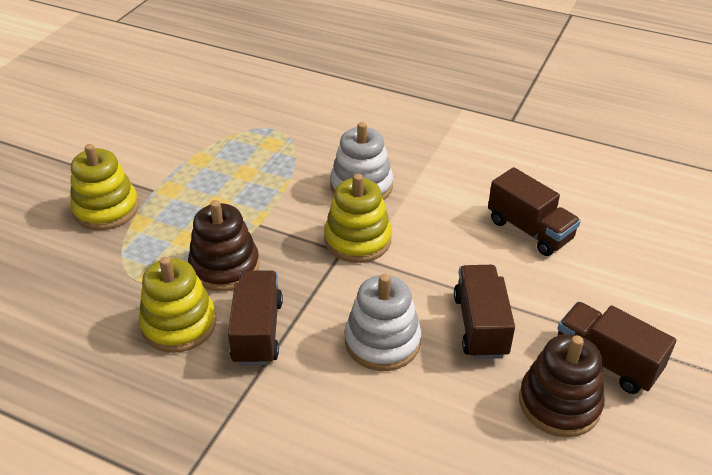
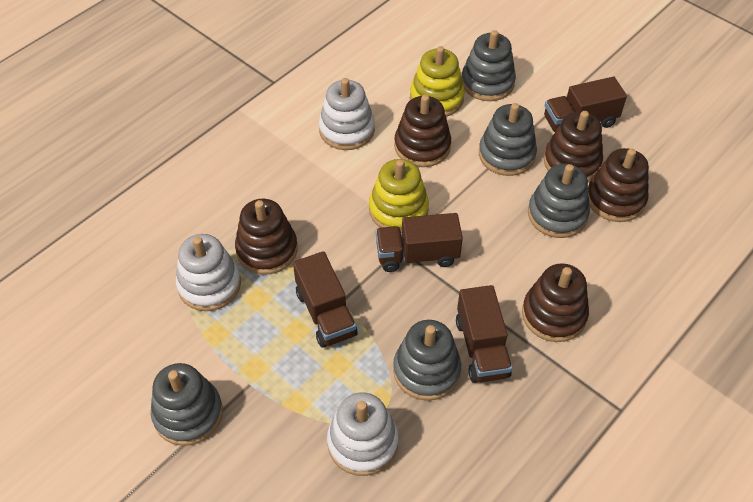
brown stacking toy: 2 -> 5
grey stacking toy: 0 -> 5
white stacking toy: 2 -> 3
yellow stacking toy: 3 -> 2

